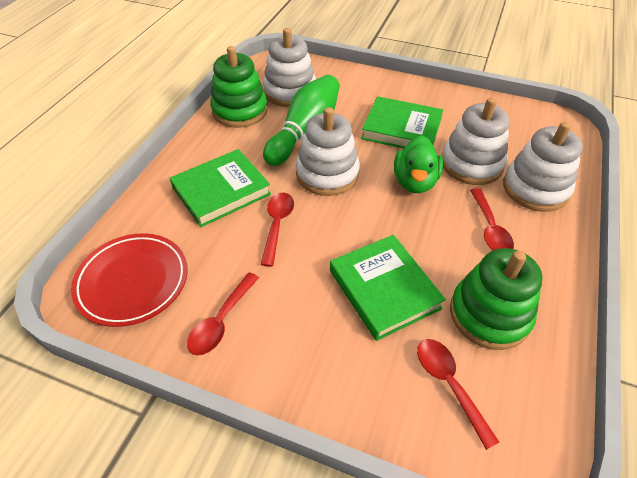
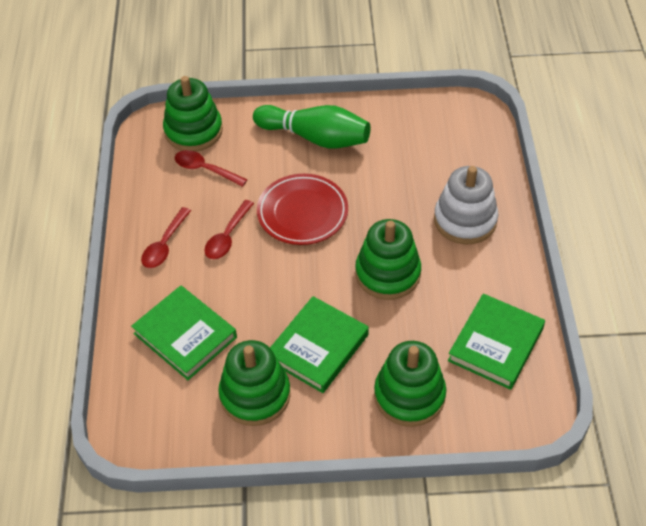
green duck: 1 -> 0
green stacking toy: 2 -> 4
red spoon: 4 -> 3
white stacking toy: 4 -> 1

